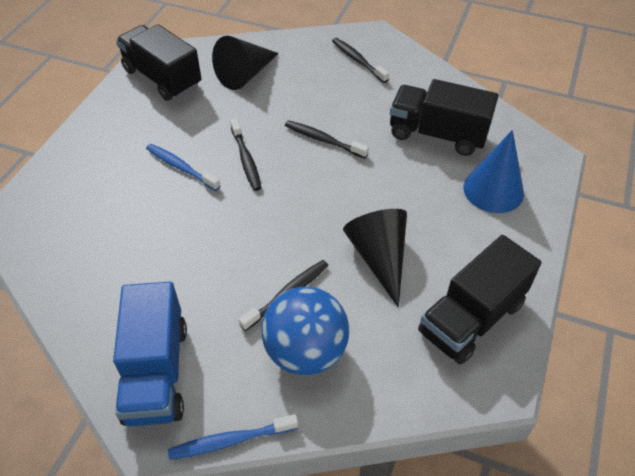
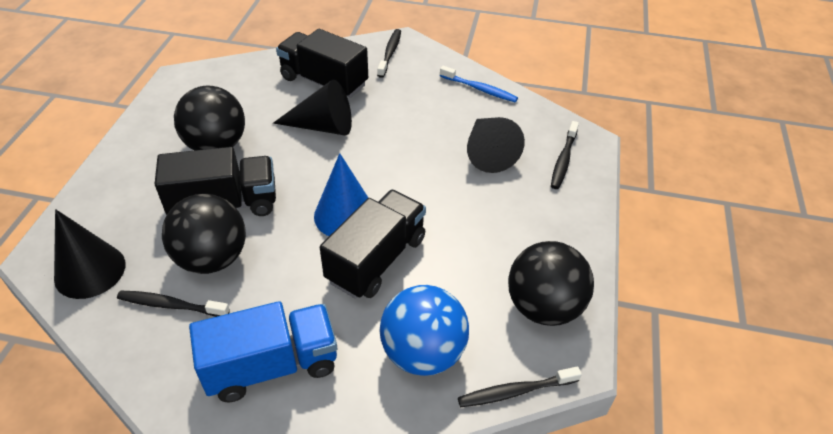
black ball: 0 -> 3
black cone: 2 -> 3
blue toothbrush: 2 -> 1

